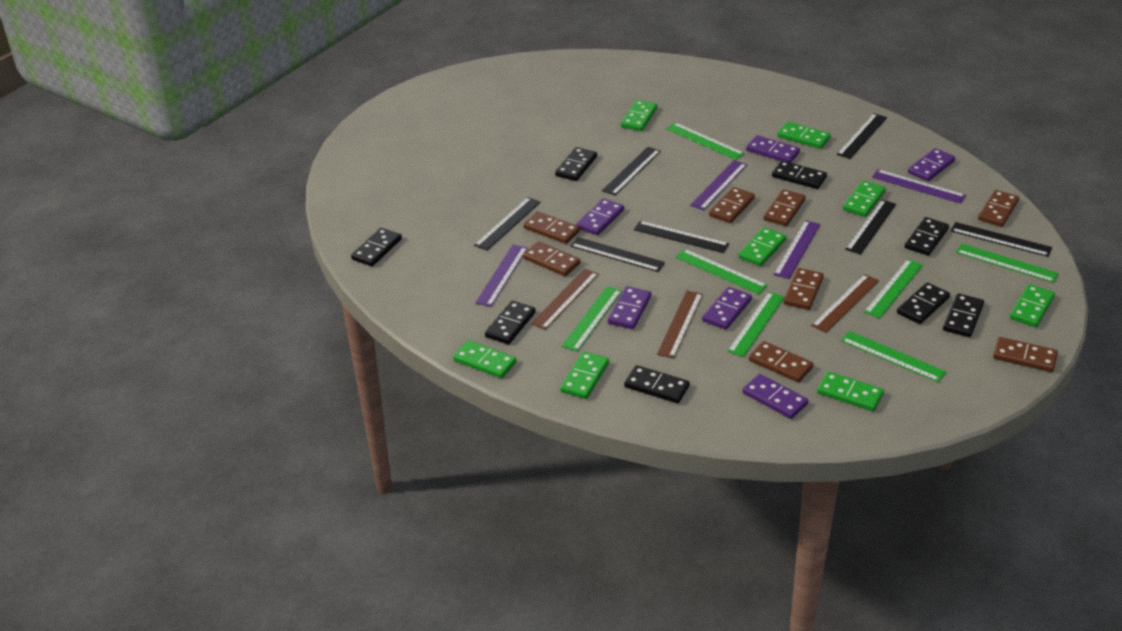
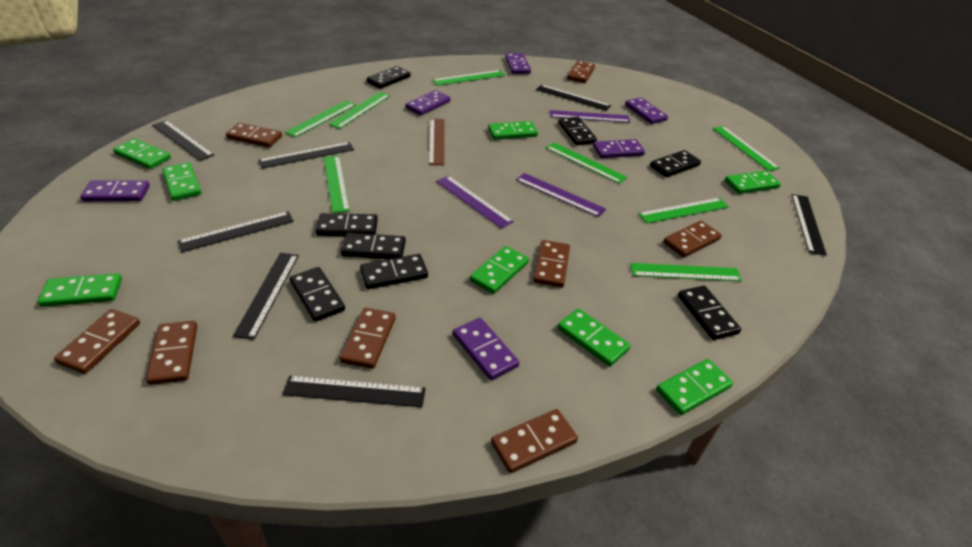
brown ruler: 3 -> 1
green ruler: 7 -> 8
purple ruler: 4 -> 3

